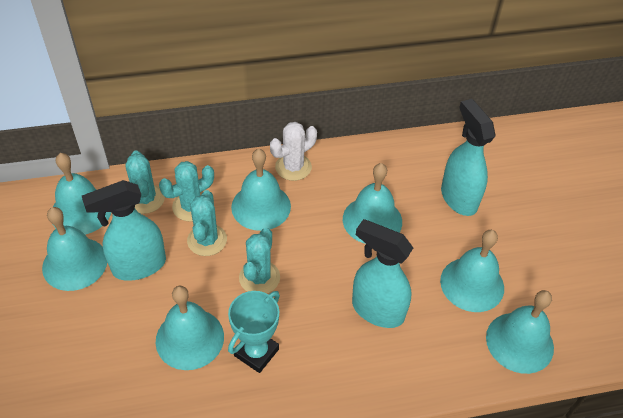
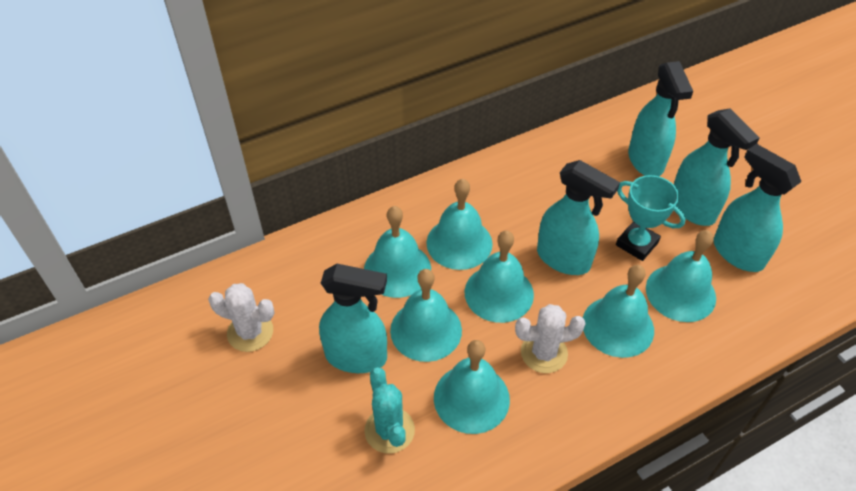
turquoise cactus: 4 -> 1
turquoise spray bottle: 3 -> 5
white cactus: 1 -> 2

